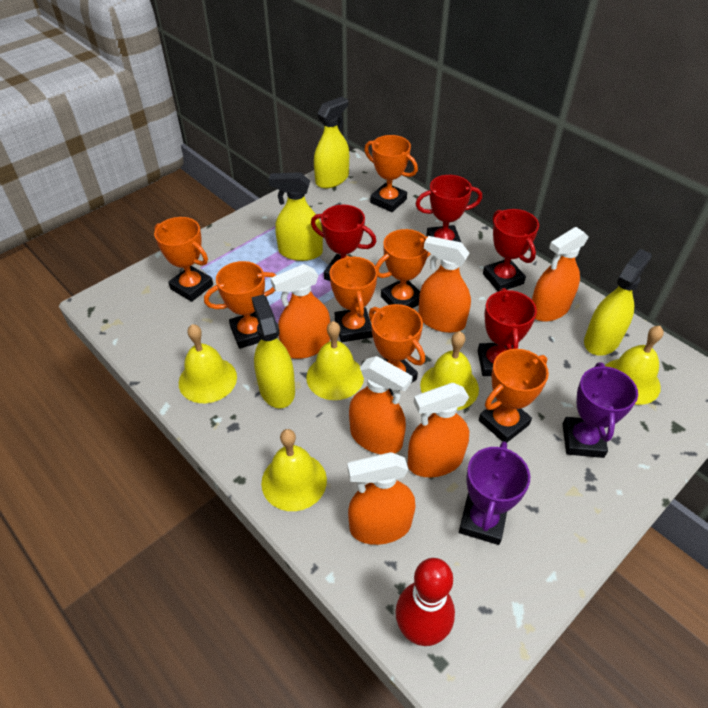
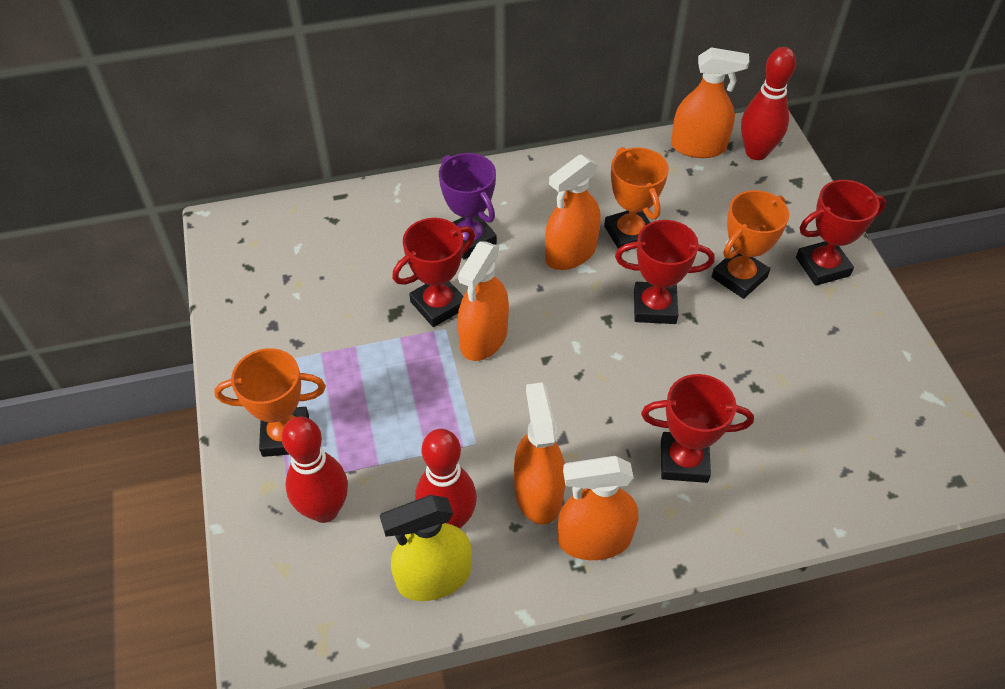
orange spray bottle: 6 -> 5
orange trophy: 7 -> 3
purple trophy: 2 -> 1
red bowling pin: 1 -> 3
yellow bell: 5 -> 0
yellow spray bottle: 4 -> 1

